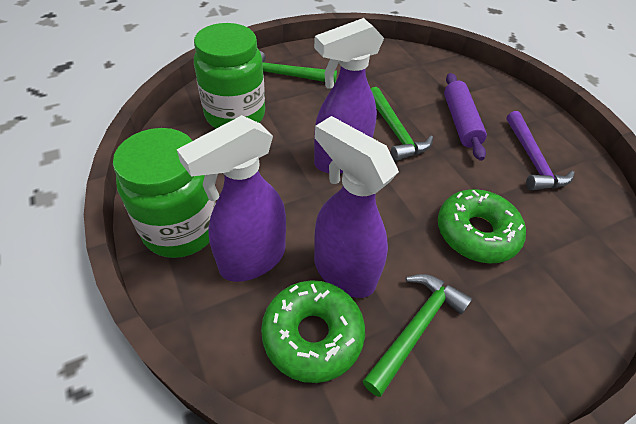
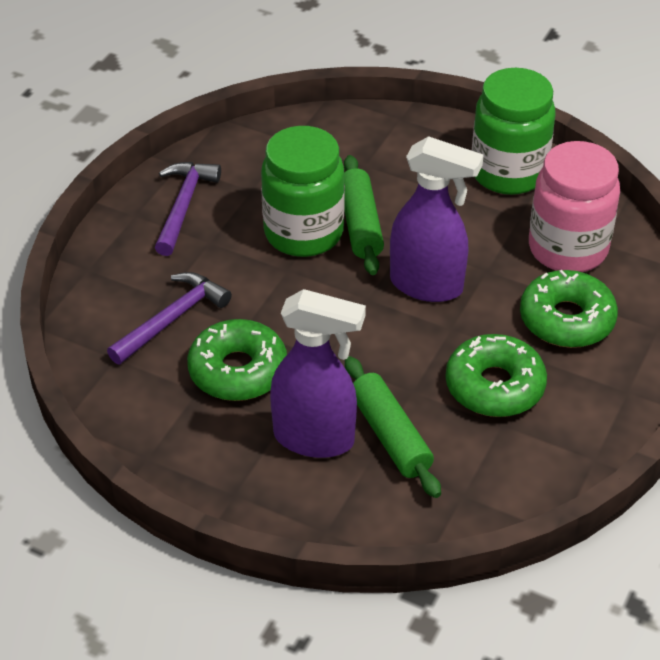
green donut: 2 -> 3
green hammer: 3 -> 0
green rolling pin: 0 -> 2
pink jar: 0 -> 1
purple hammer: 1 -> 2
purple rolling pin: 1 -> 0
purple spray bottle: 3 -> 2

